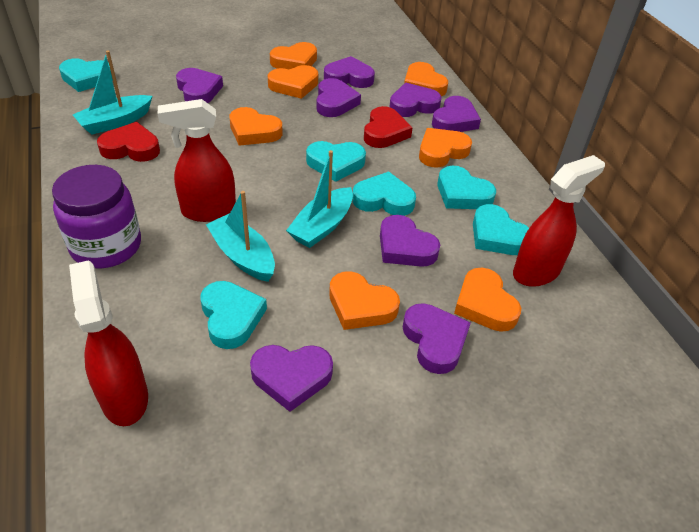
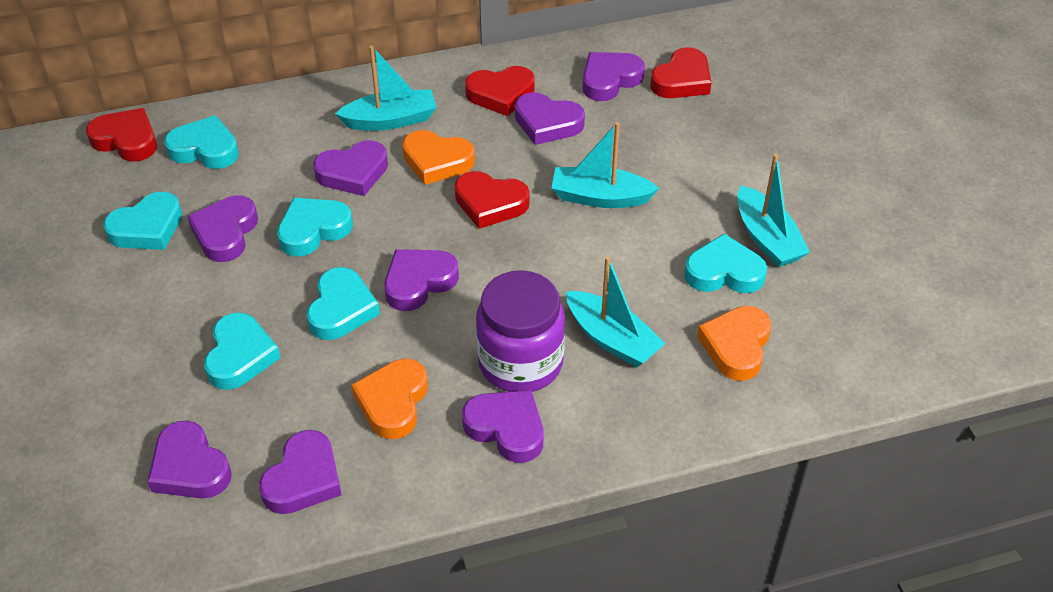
orange heart: 7 -> 3
red heart: 2 -> 4
red spray bottle: 3 -> 0
turquoise boat: 3 -> 4

